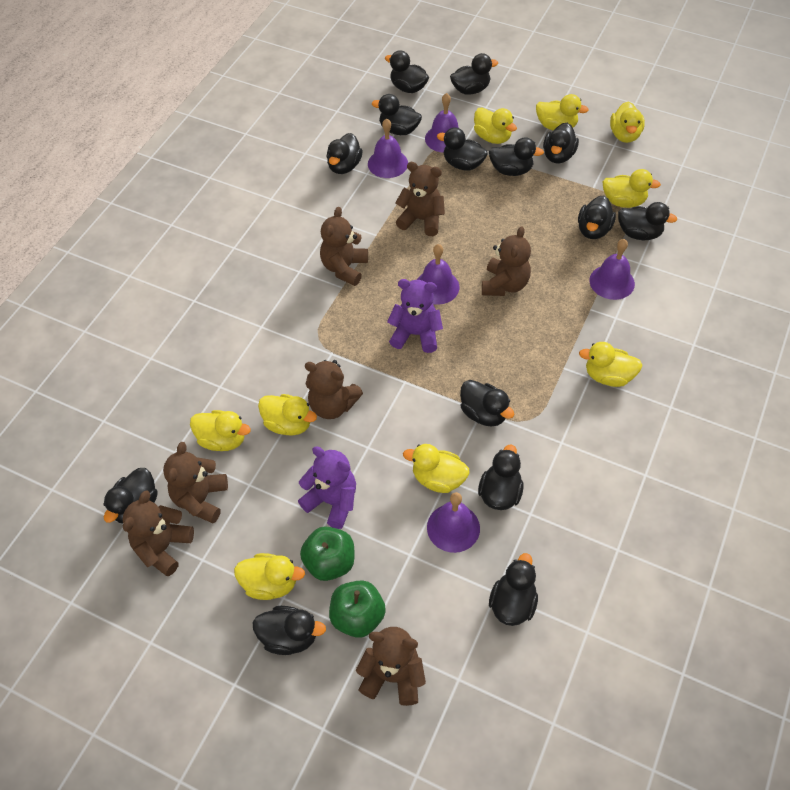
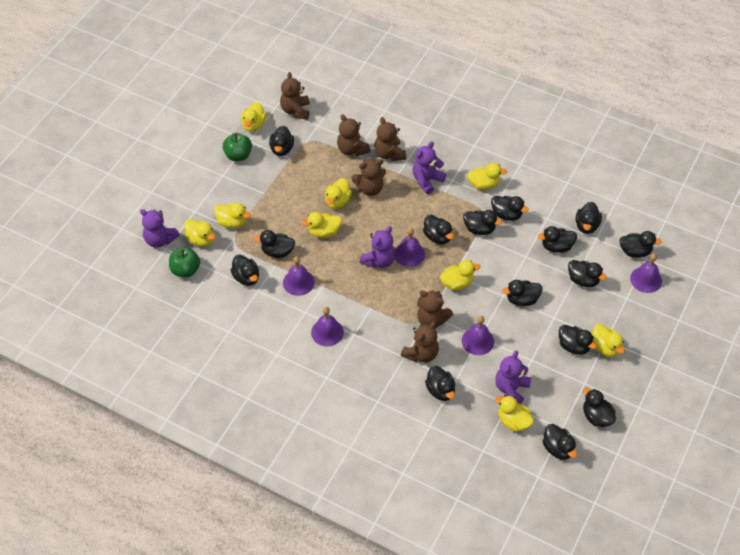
black duck: 14 -> 15
brown teddy bear: 7 -> 6
purple teddy bear: 2 -> 4

